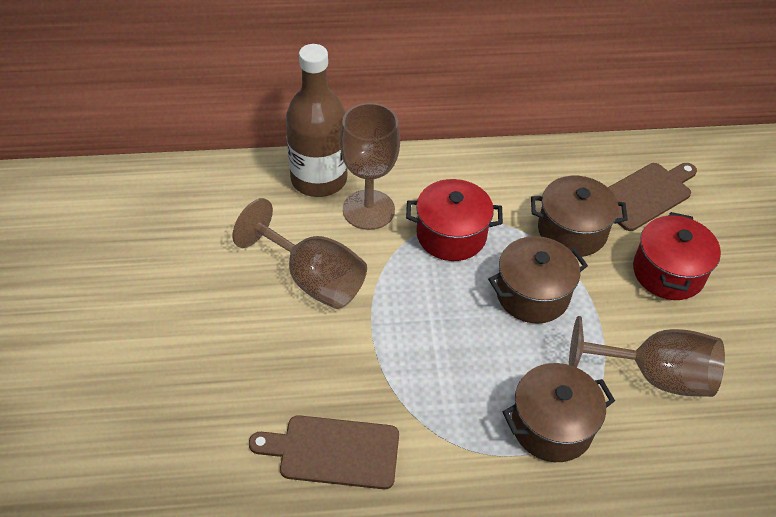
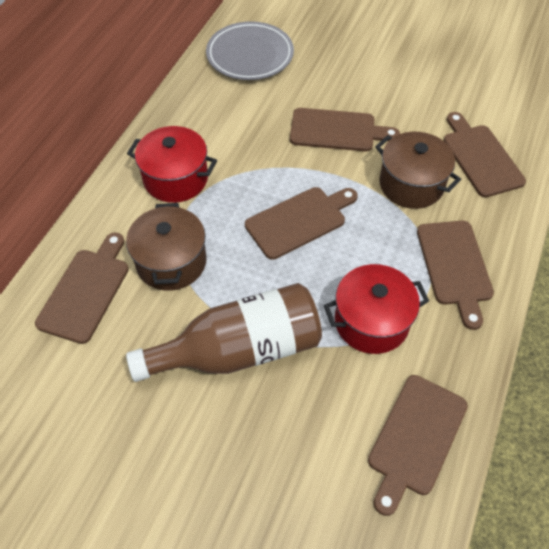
brown cutting board: 2 -> 6
brown goblet: 3 -> 0
brown pot: 3 -> 2
grey plate: 0 -> 1

